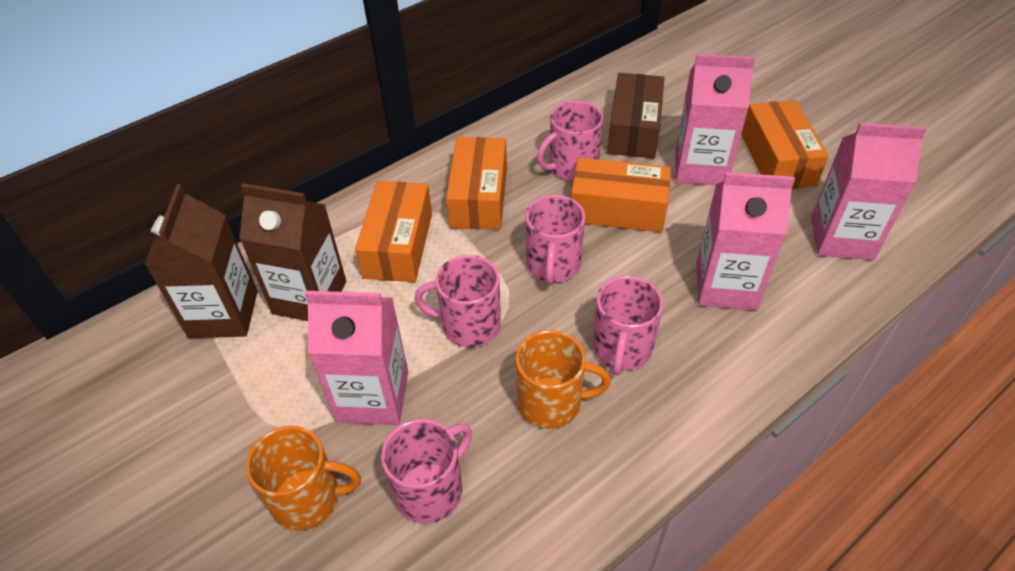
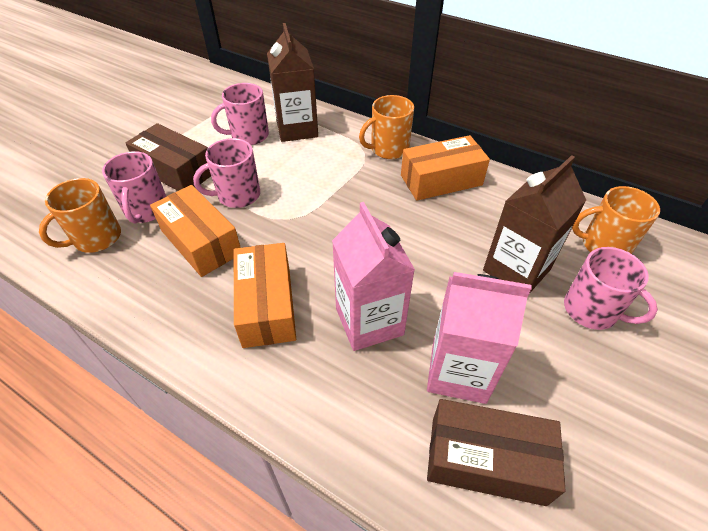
brown box: 1 -> 2
orange box: 4 -> 3
orange mug: 2 -> 3
pink carton: 4 -> 2
pink mug: 5 -> 4

